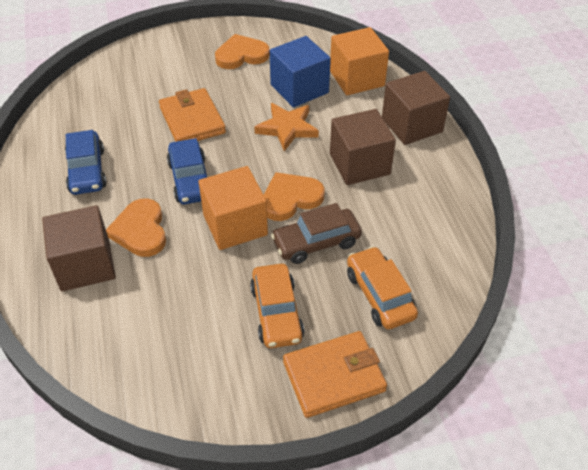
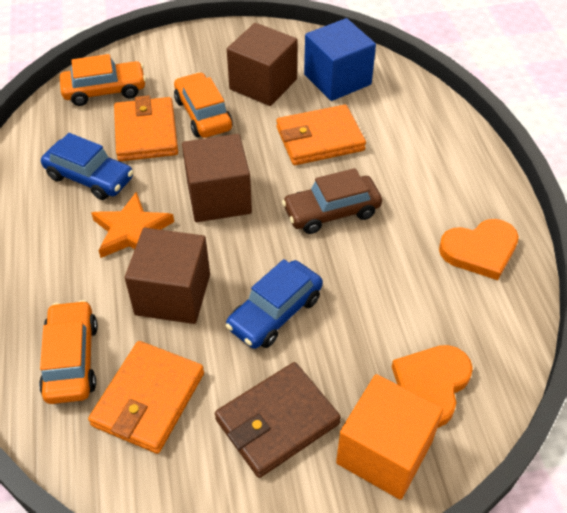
brown wallet: 0 -> 1
orange car: 2 -> 3
orange cube: 2 -> 1
orange heart: 3 -> 2
orange wallet: 2 -> 3

